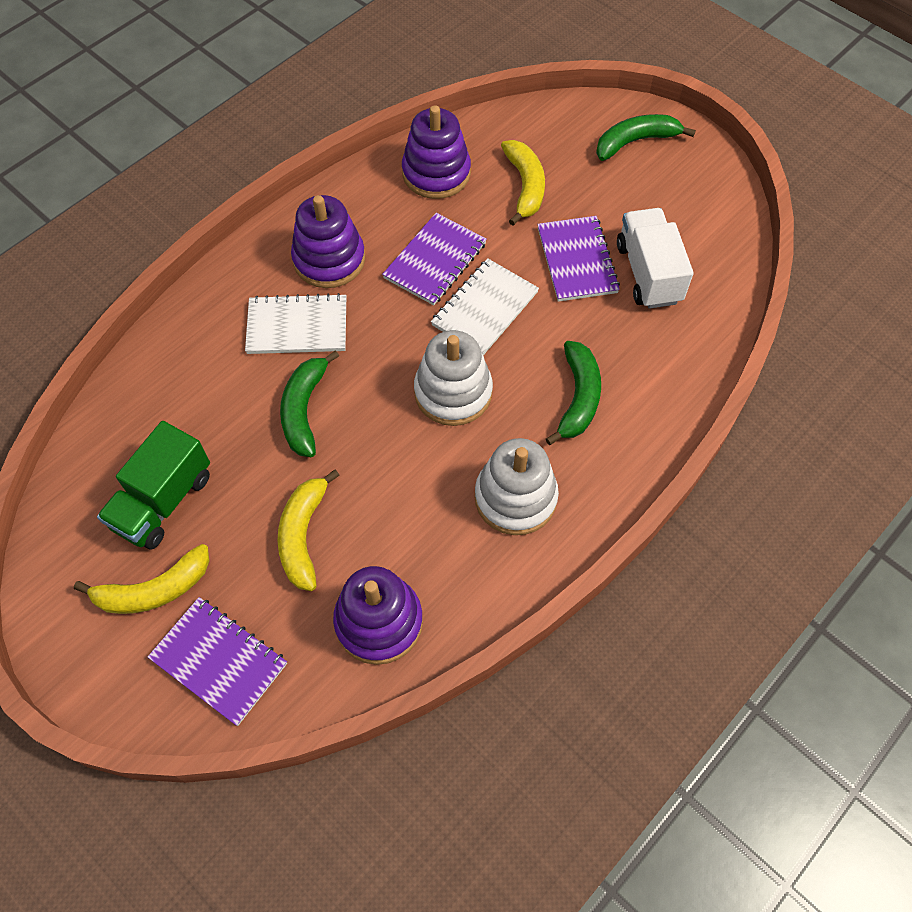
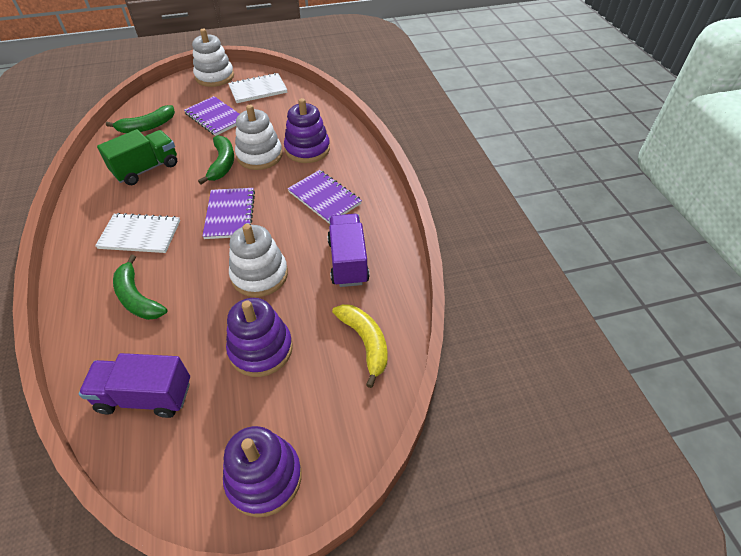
purple truck: 0 -> 2
white stacking toy: 2 -> 3
white truck: 1 -> 0
yellow banana: 3 -> 1

